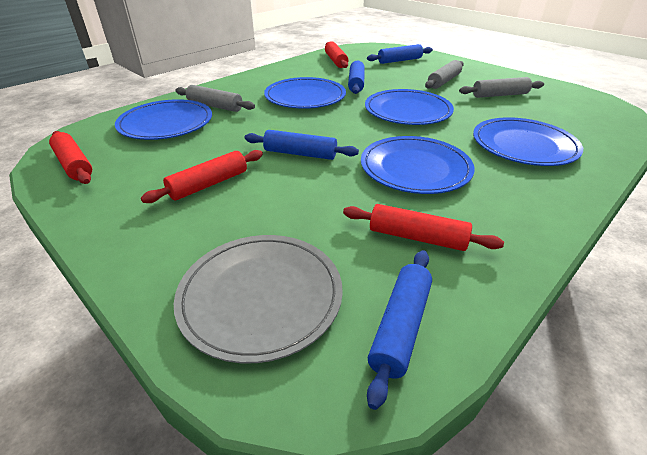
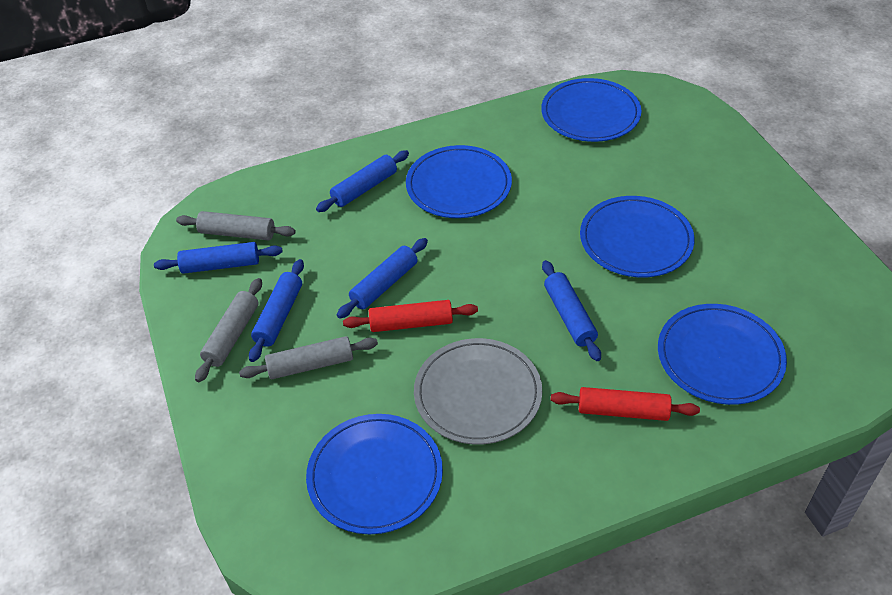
blue rolling pin: 4 -> 5
red rolling pin: 4 -> 2

